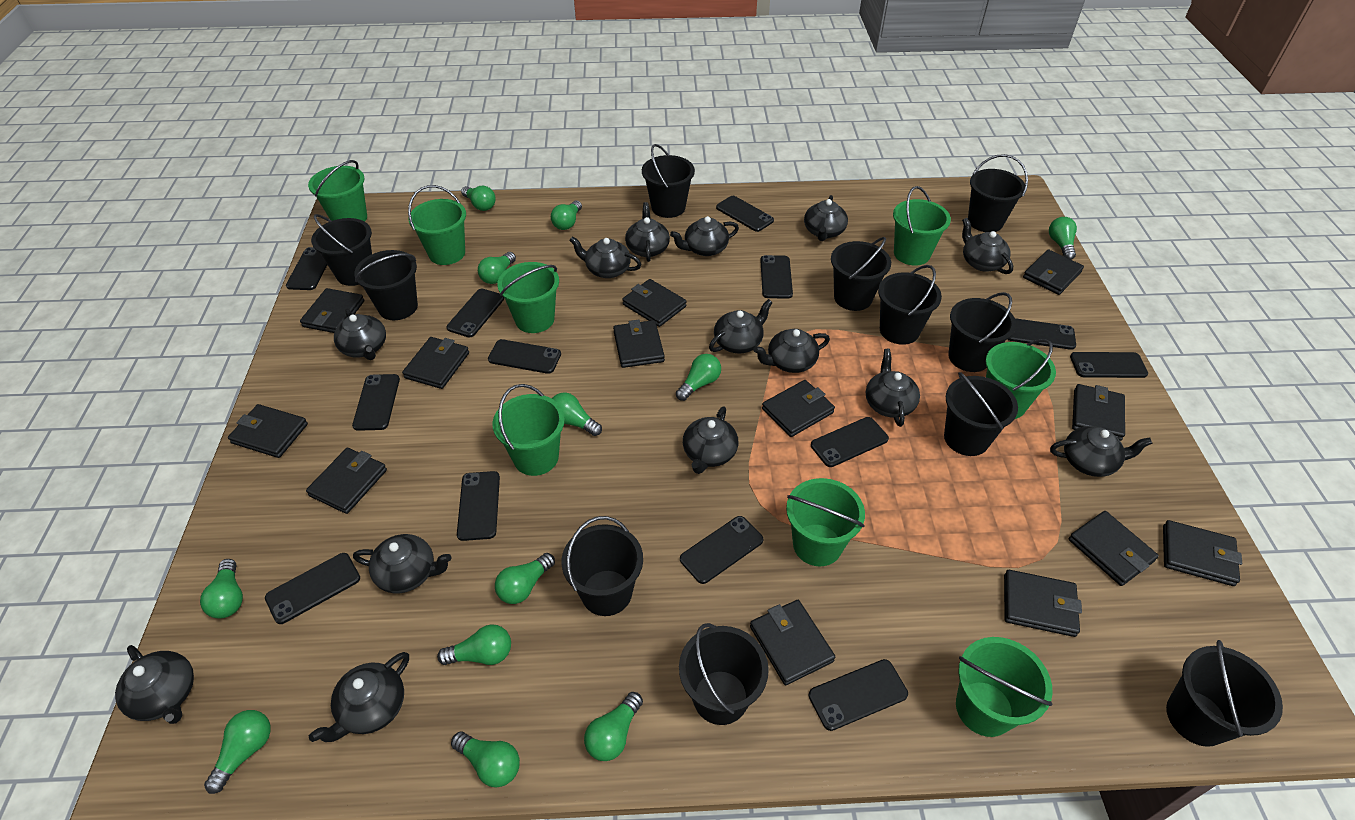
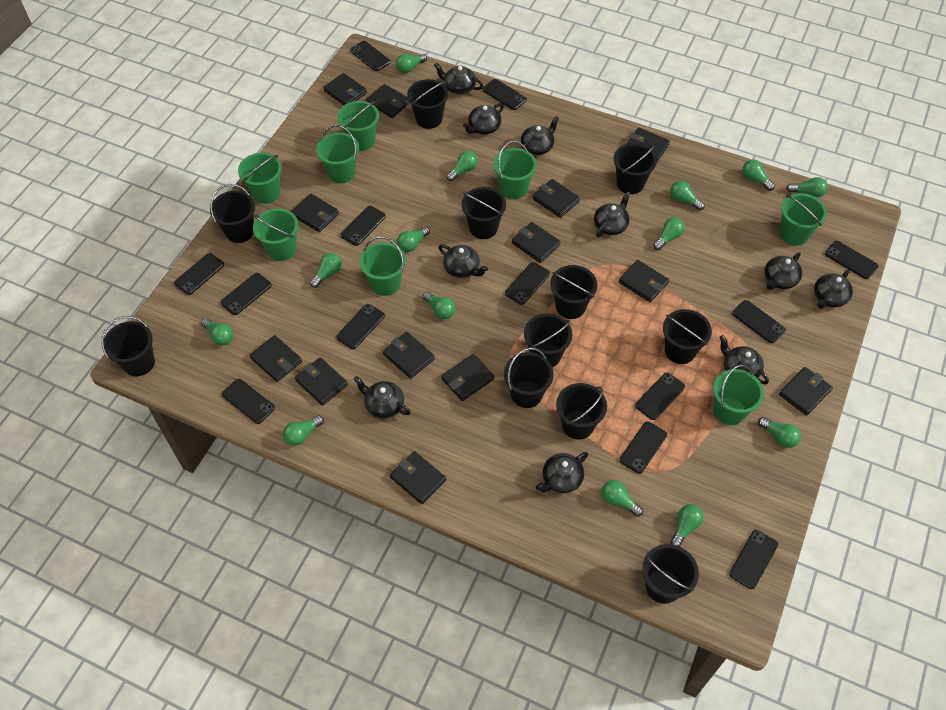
black teapot: 14 -> 10
green light bulb: 12 -> 14

